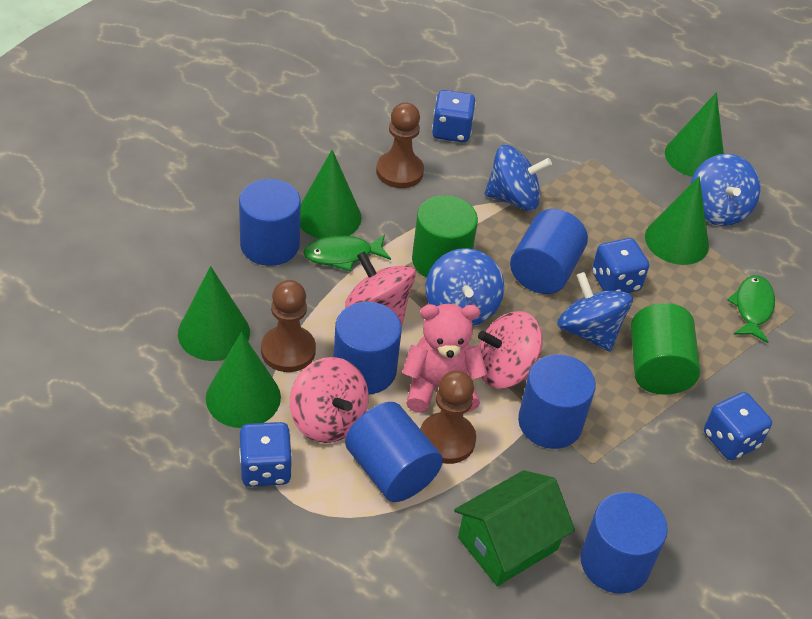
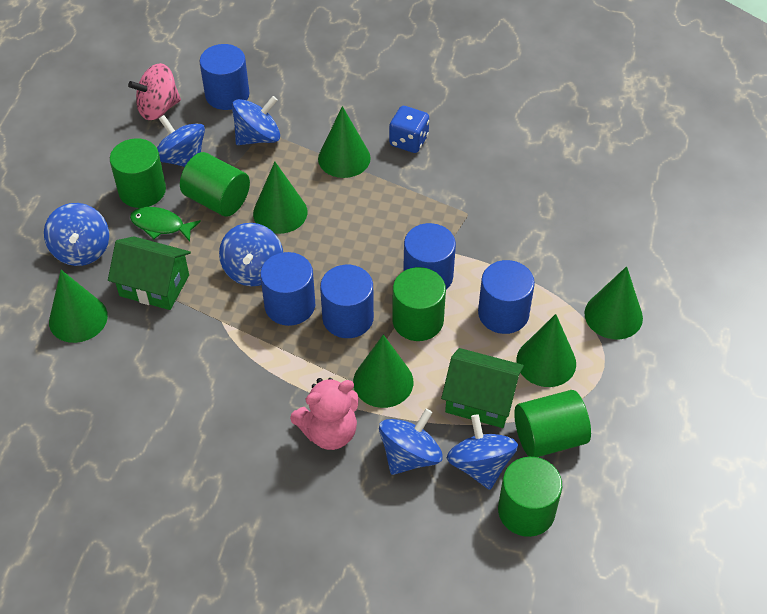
blue cylinder: 6 -> 5
blue dice: 4 -> 1
blue spinning top: 4 -> 6
brown pawn: 3 -> 0
green cone: 5 -> 6
green cylinder: 2 -> 5
green fish: 2 -> 1
green house: 1 -> 2
pink spinning top: 3 -> 1

